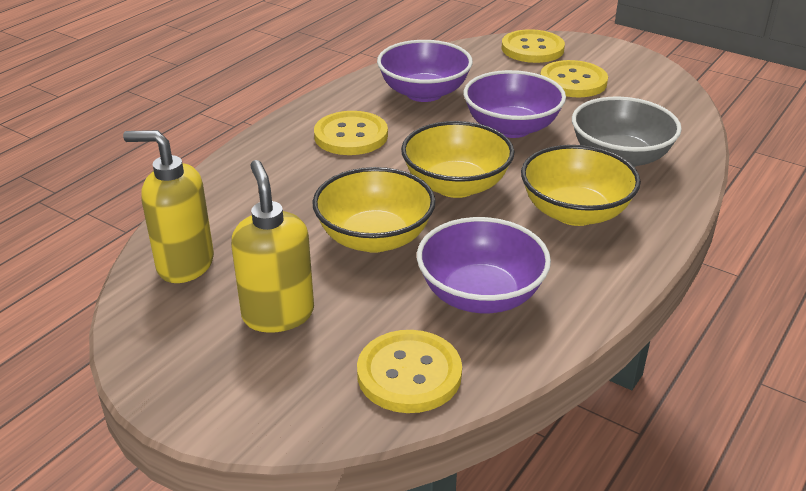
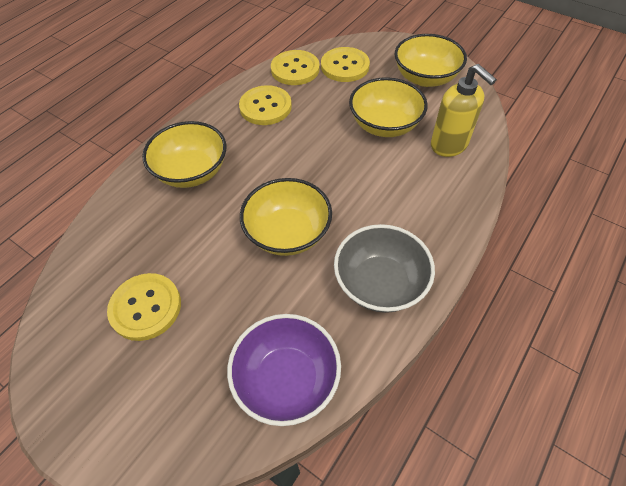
purple bowl: 3 -> 1
yellow bowl: 3 -> 4
yellow soap dispenser: 2 -> 1

